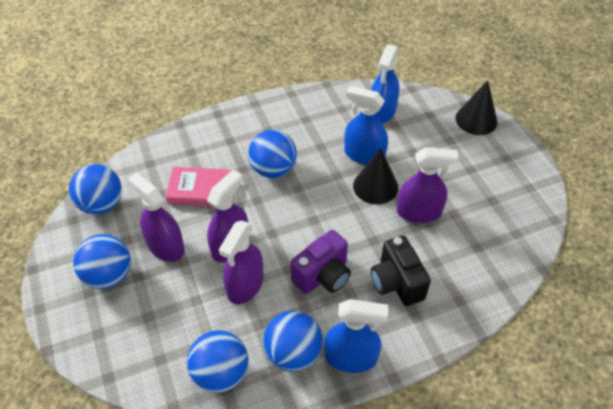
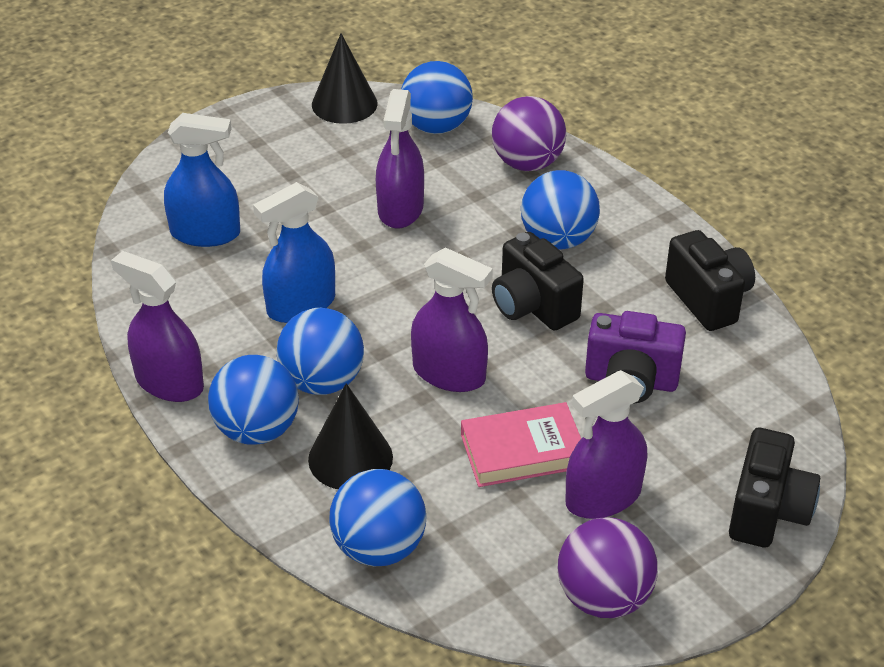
black camera: 1 -> 3
blue spray bottle: 3 -> 2
purple ball: 0 -> 2

